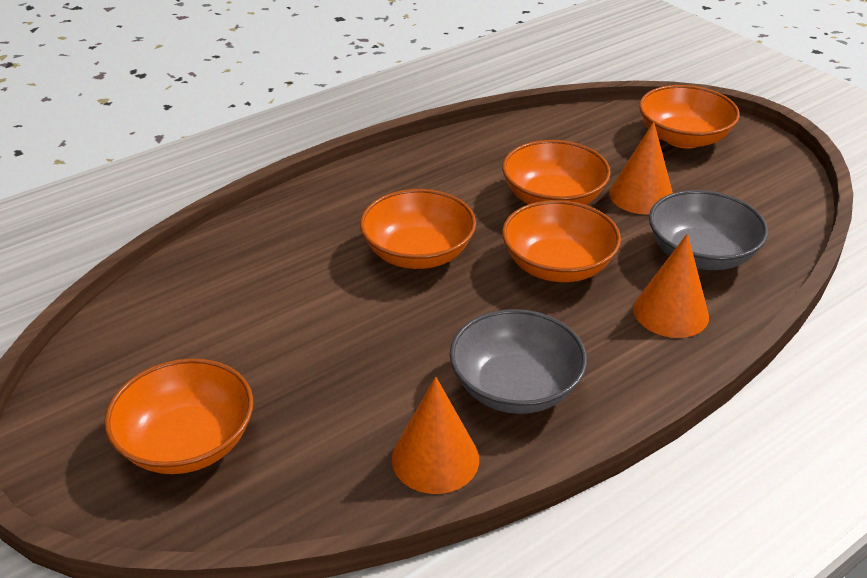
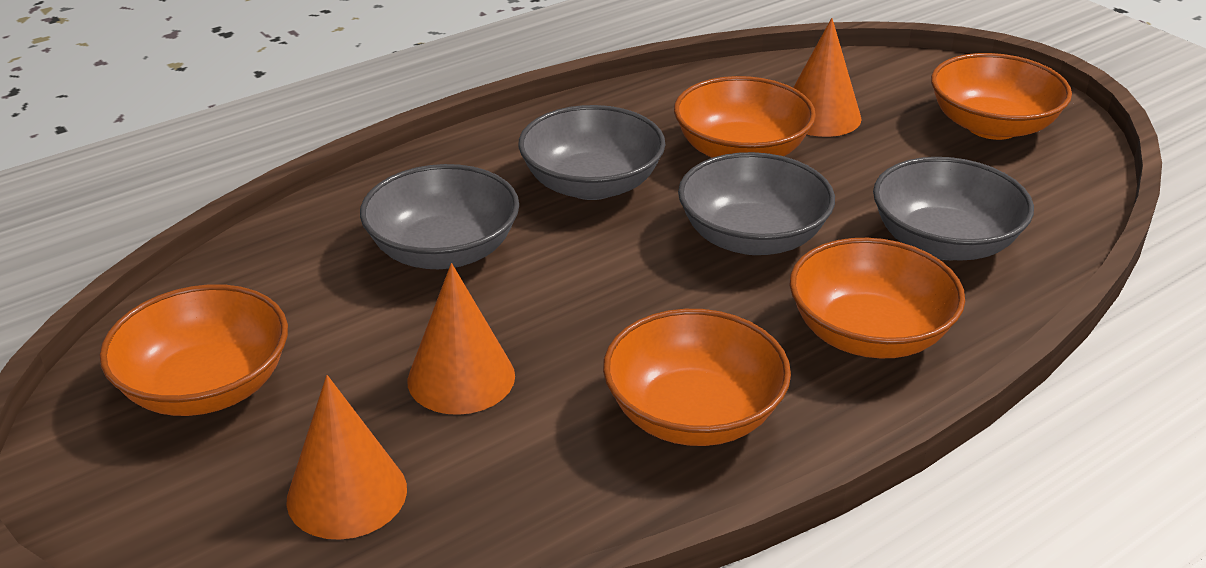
grey bowl: 2 -> 4

